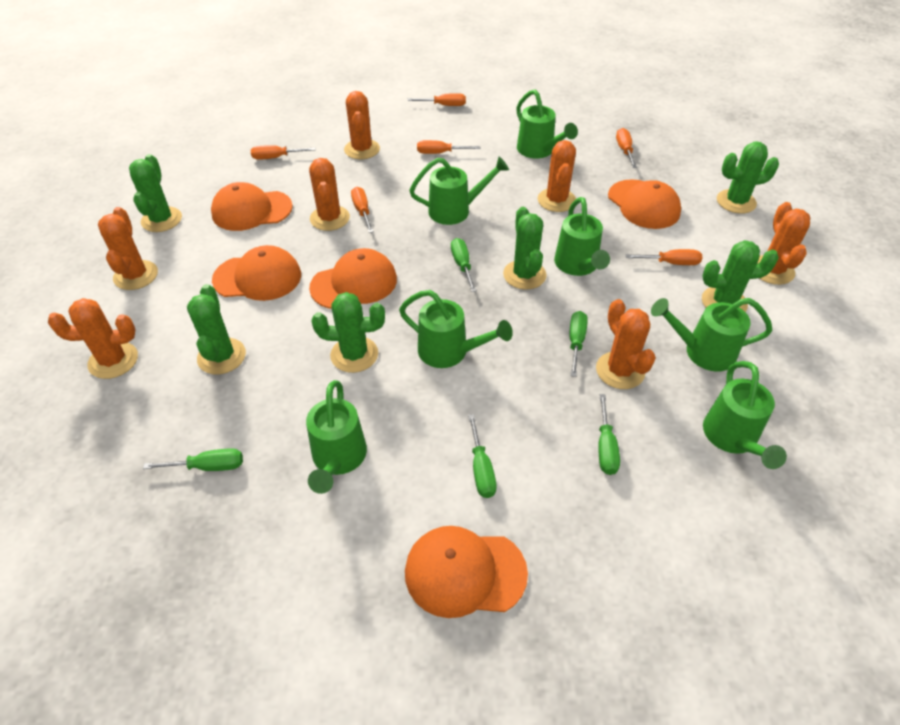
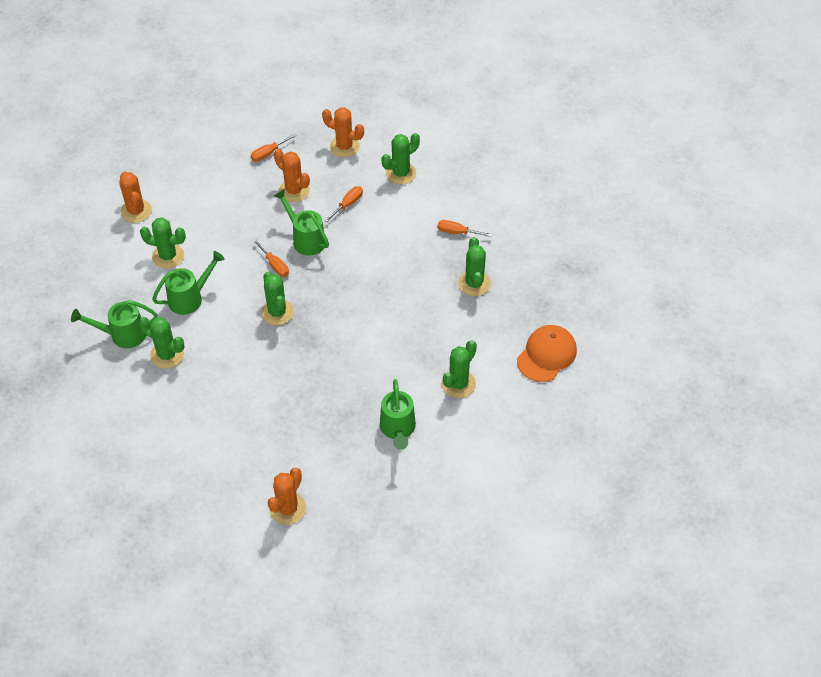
green screwdriver: 5 -> 0
green watering can: 7 -> 4
orange cactus: 7 -> 4
orange cap: 5 -> 1
orange screwdriver: 6 -> 4

